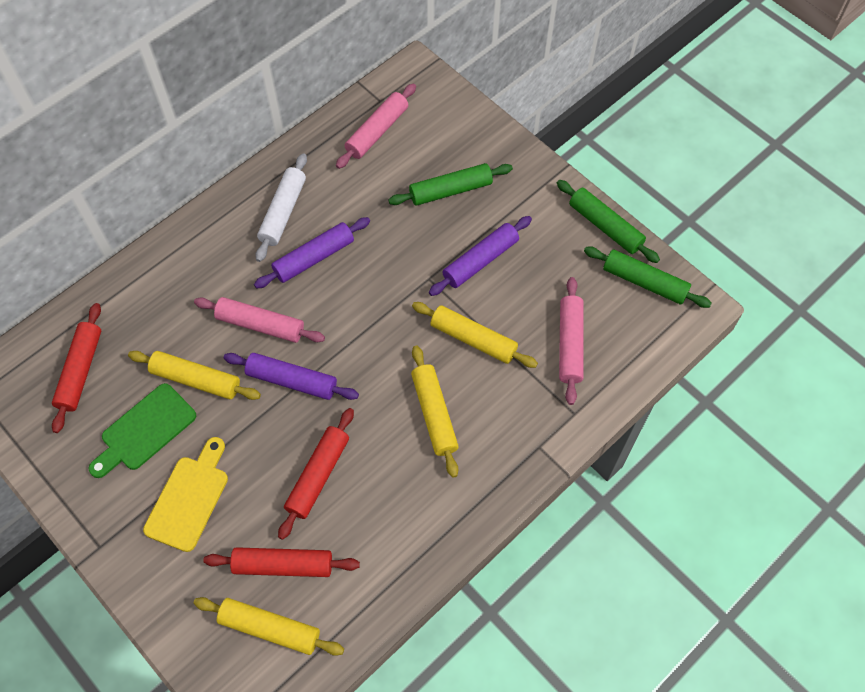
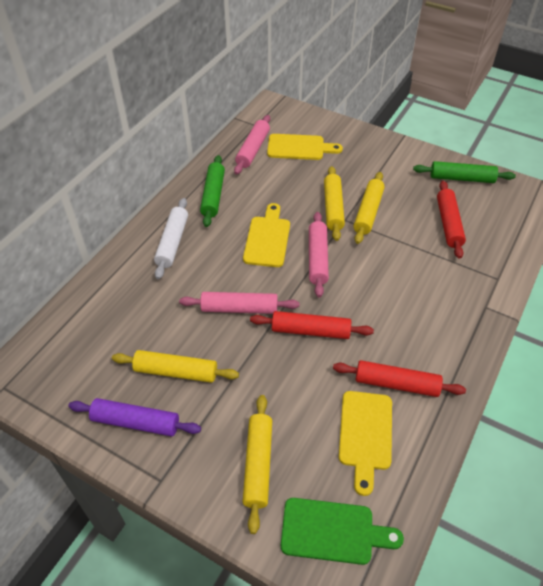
green rolling pin: 3 -> 2
purple rolling pin: 3 -> 1
yellow cutting board: 1 -> 3

